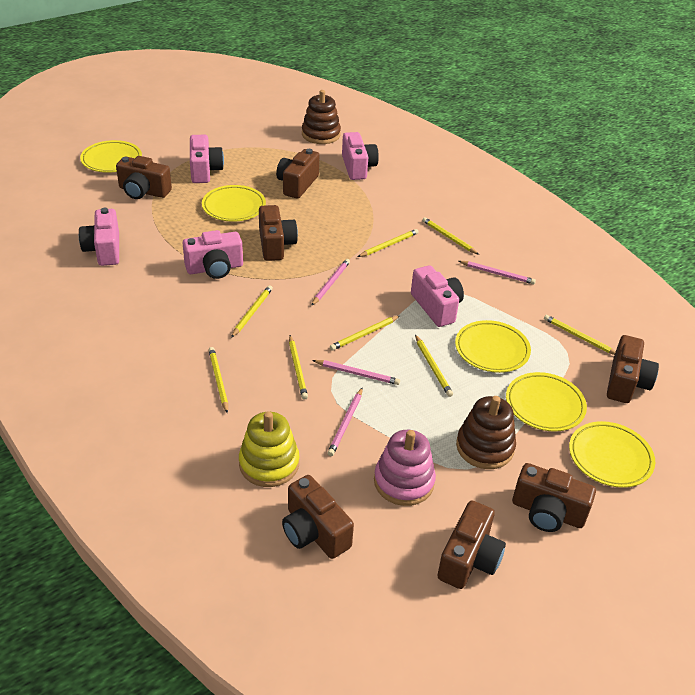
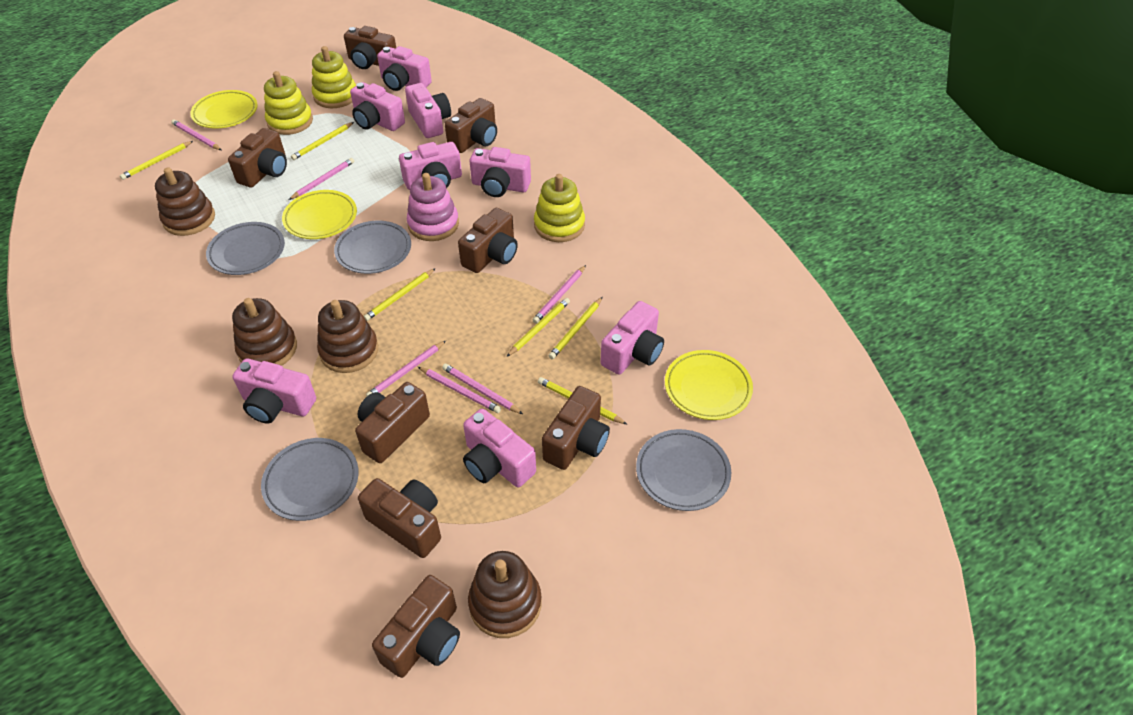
brown camera: 7 -> 8
brown stacking toy: 2 -> 4
grey plate: 0 -> 4
pink camera: 5 -> 8
pink pencil: 4 -> 6
yellow pencil: 8 -> 6
yellow plate: 5 -> 3
yellow stacking toy: 1 -> 3

